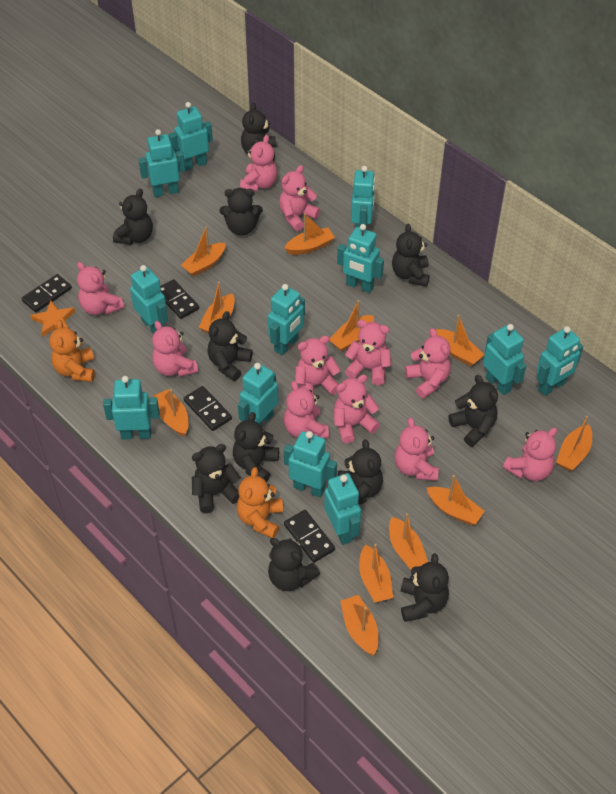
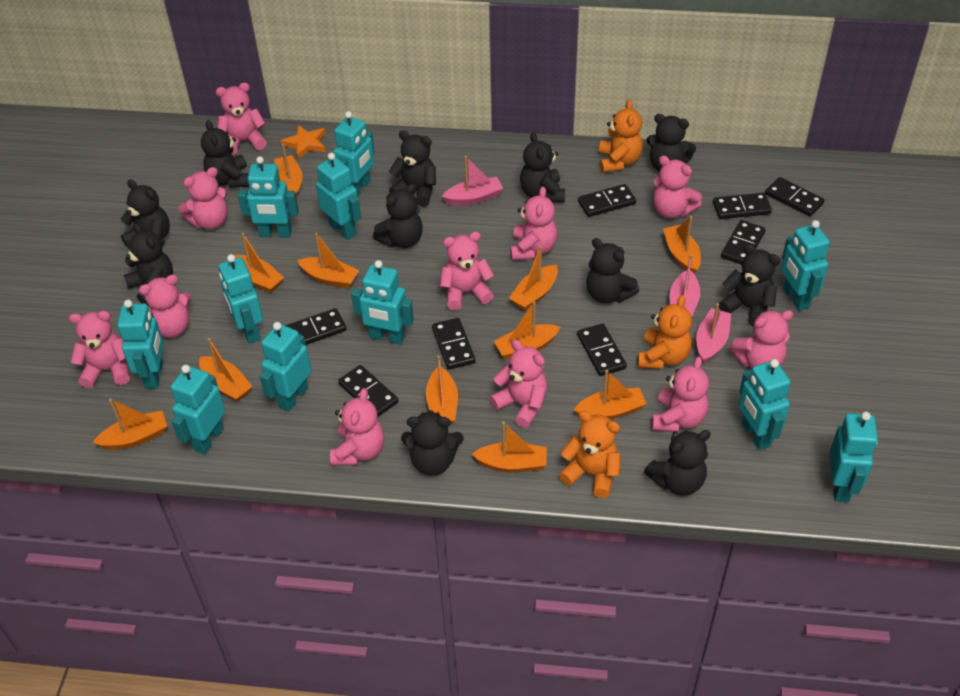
black domino: 4 -> 8
orange teddy bear: 2 -> 3
pink boat: 0 -> 3
turquoise robot: 12 -> 11

